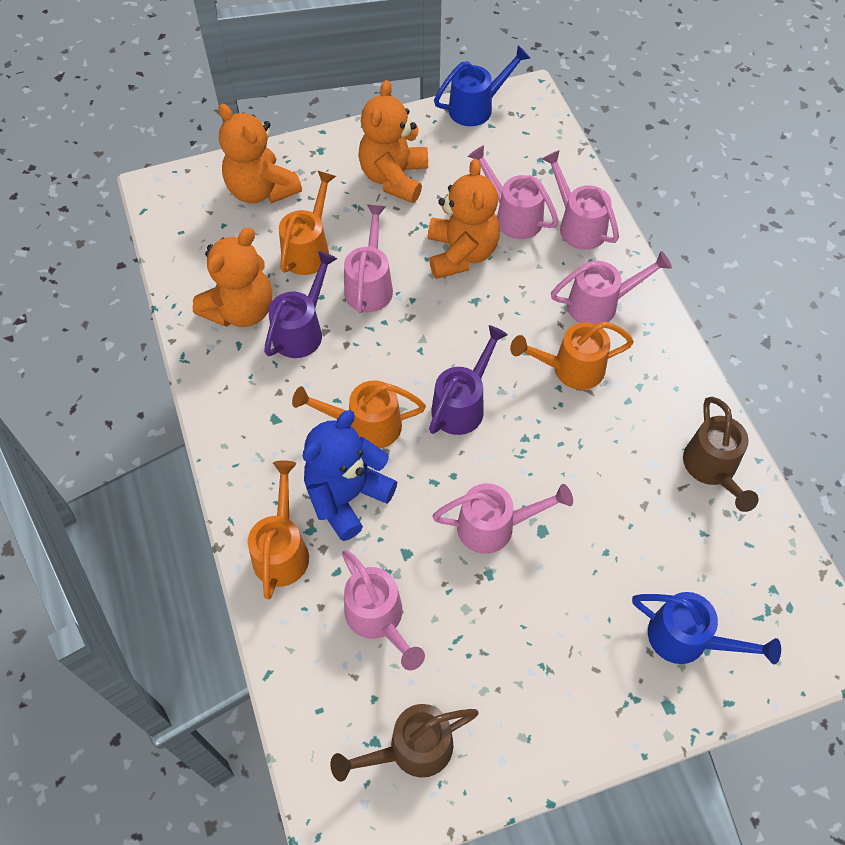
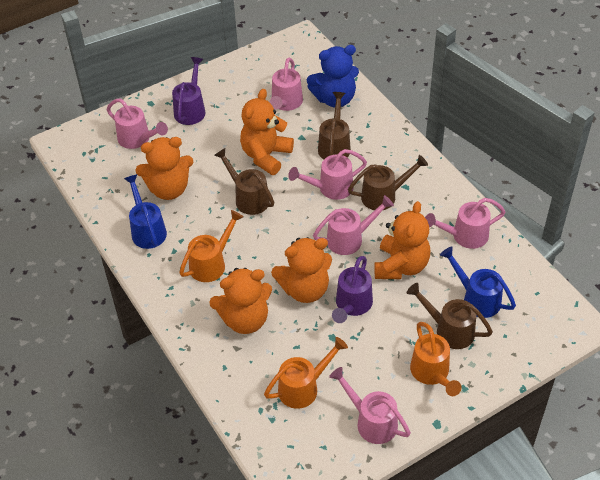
brown watering can: 2 -> 4
orange teddy bear: 4 -> 5
orange watering can: 4 -> 3

